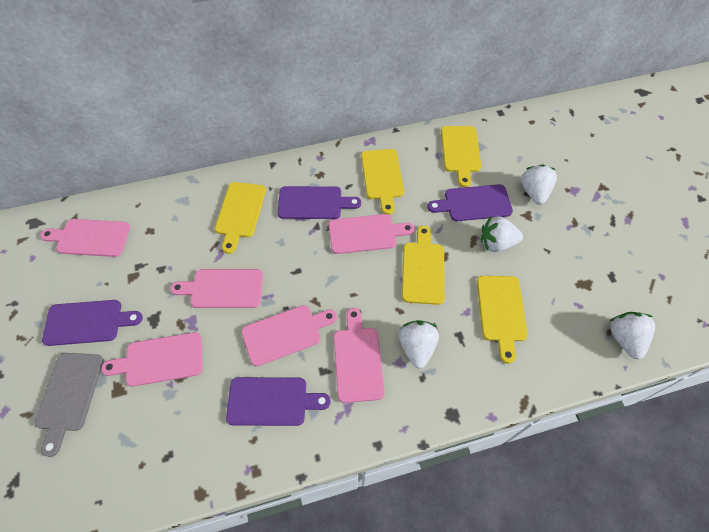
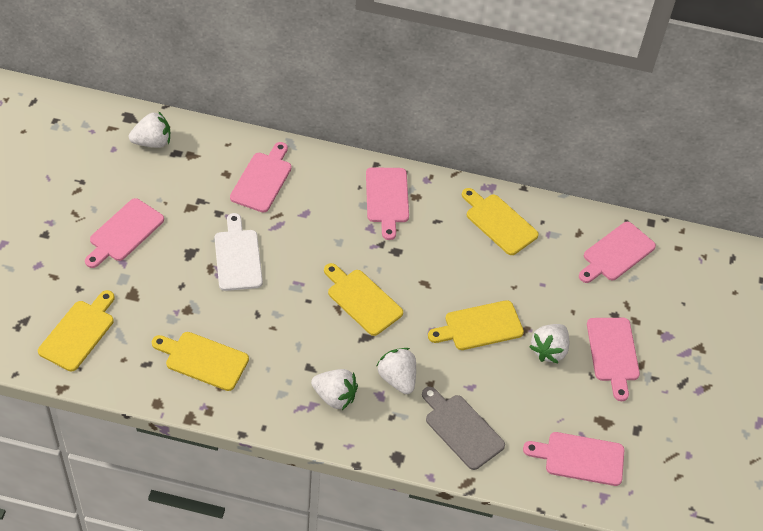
purple cutting board: 4 -> 0
white cutting board: 0 -> 1

